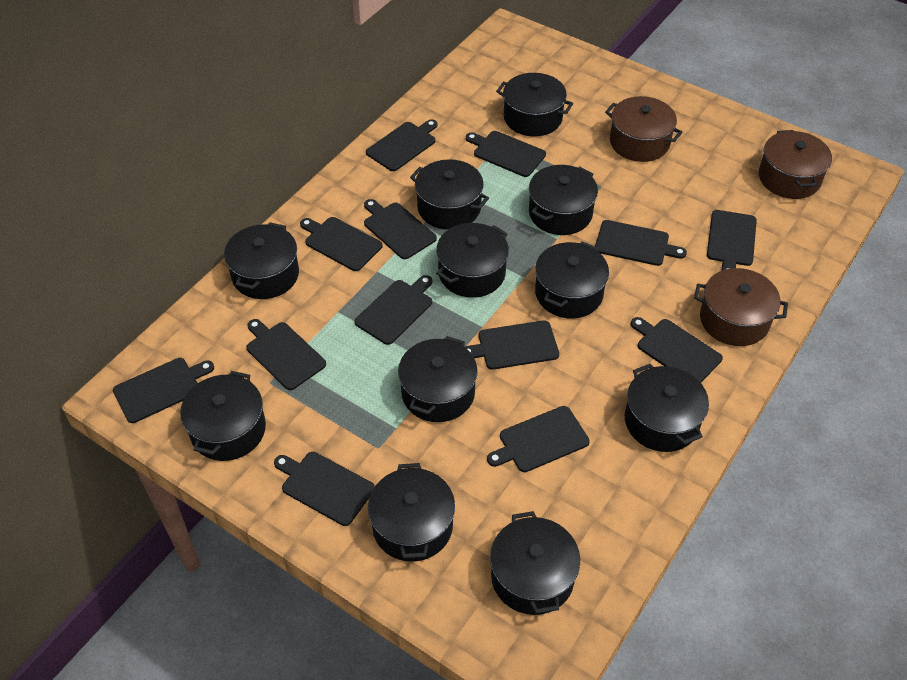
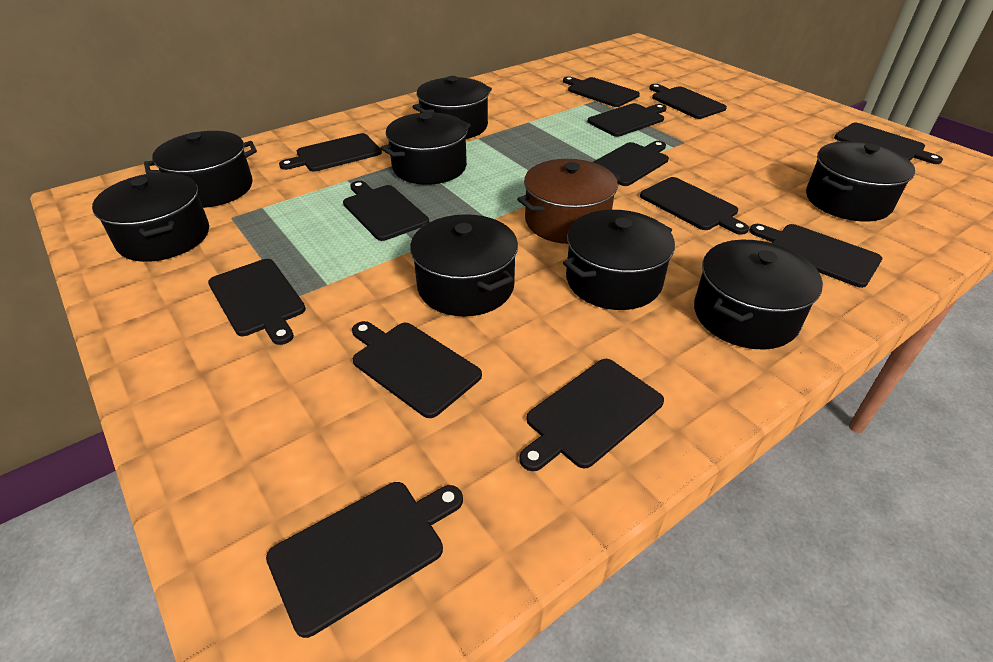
black pot: 11 -> 8
brown pot: 3 -> 1

